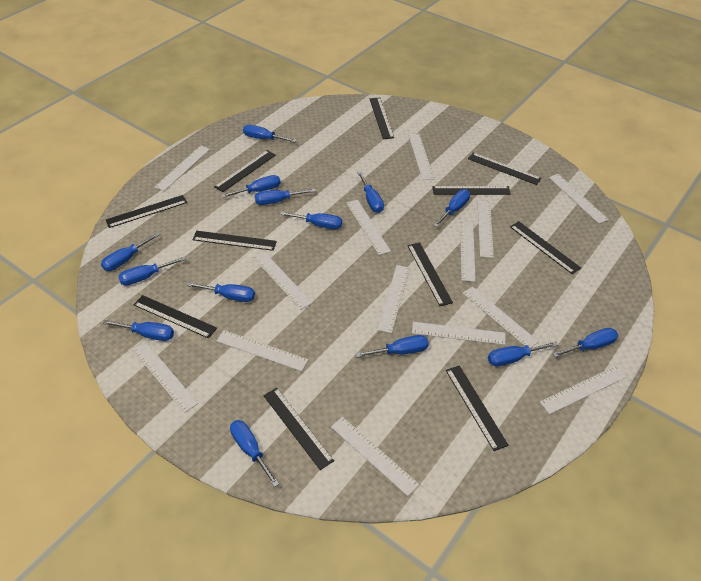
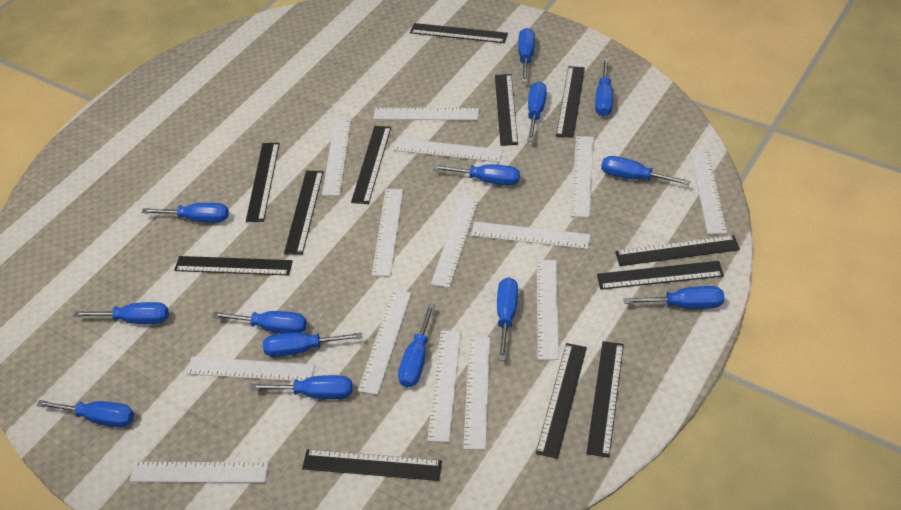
black ruler: 11 -> 12

